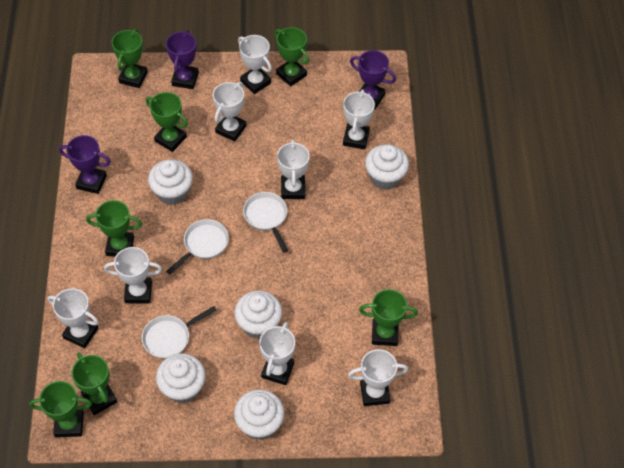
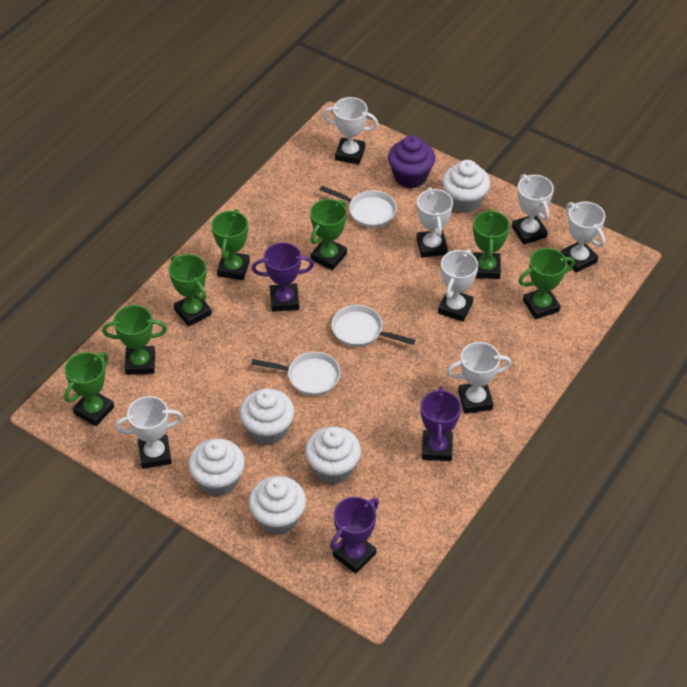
purple cupcake: 0 -> 1
white trophy: 8 -> 7

